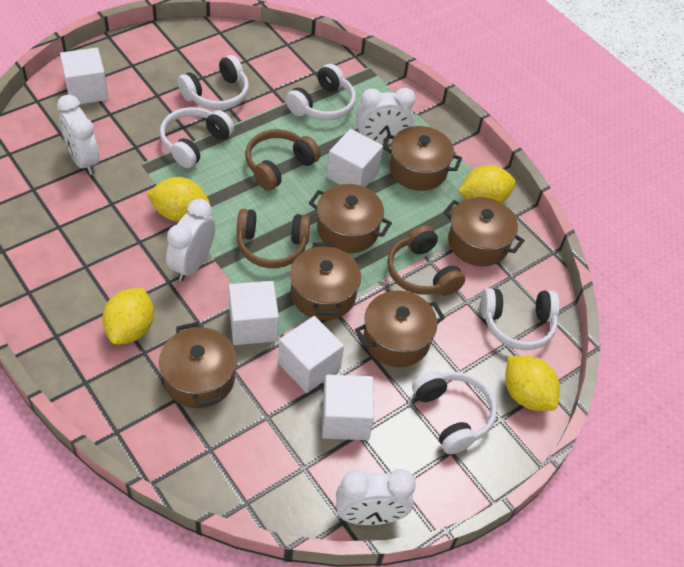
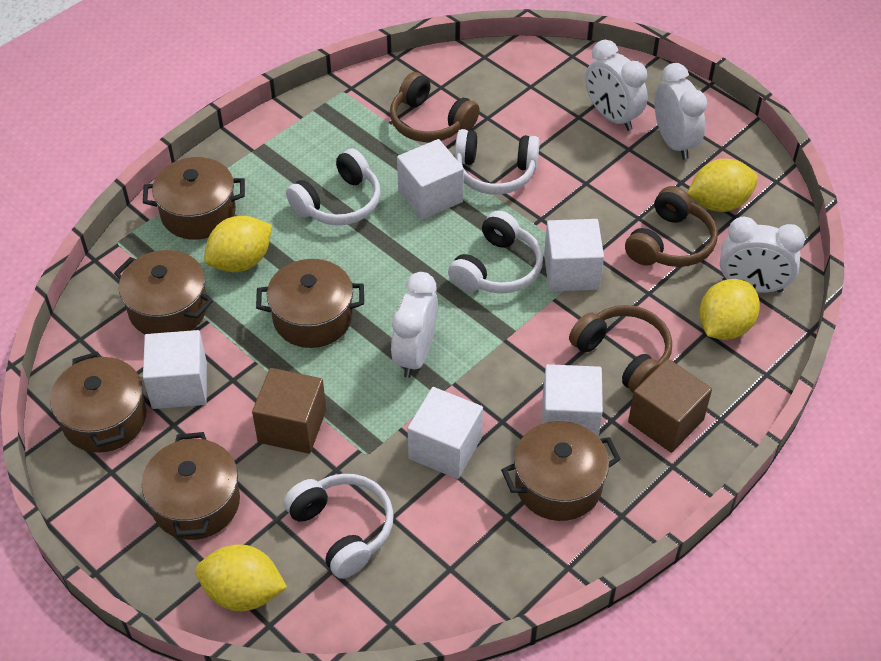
brown cube: 0 -> 2
white headphones: 5 -> 4

